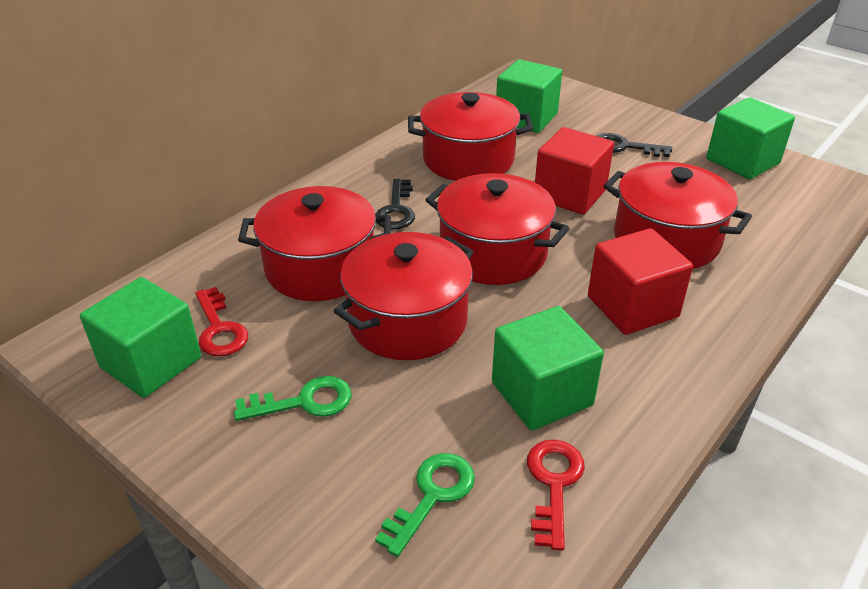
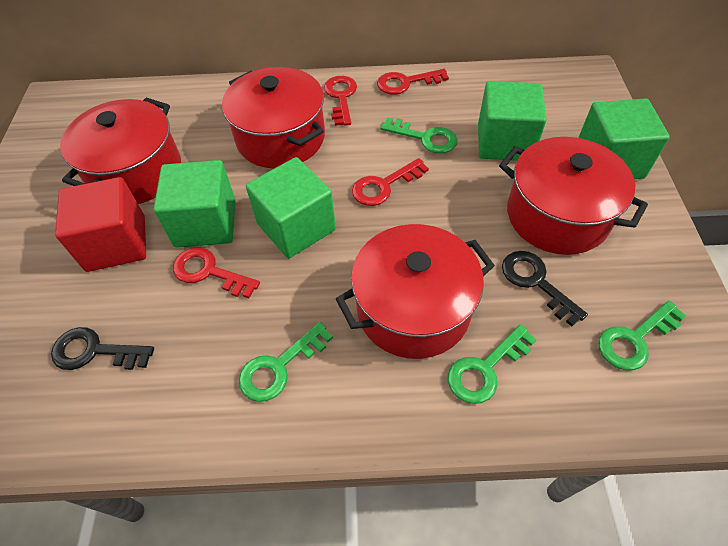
green key: 2 -> 4
red cube: 2 -> 1
red key: 2 -> 4
red pot: 5 -> 4

